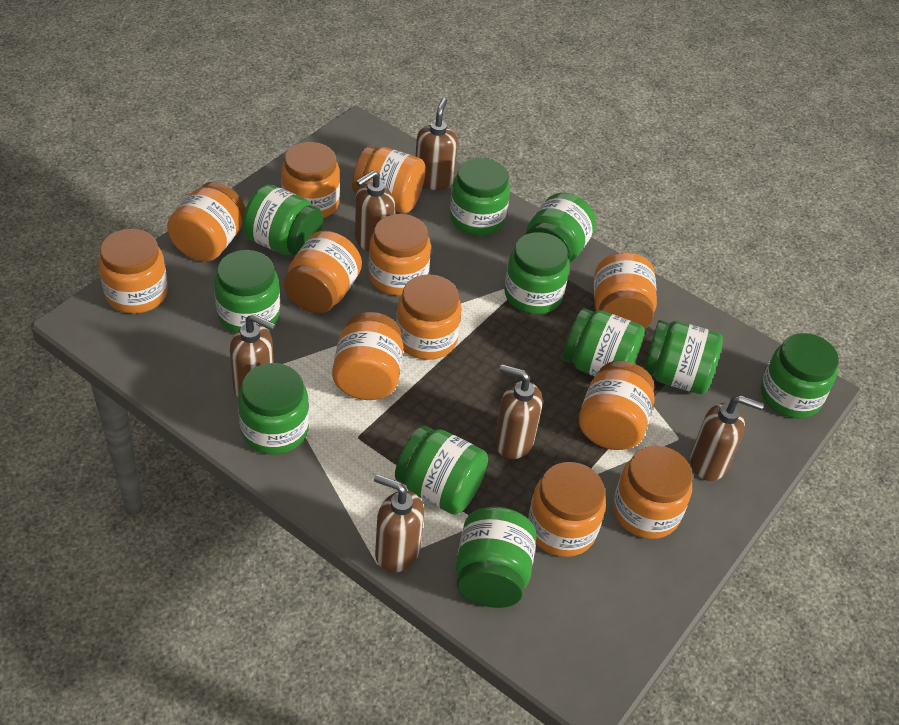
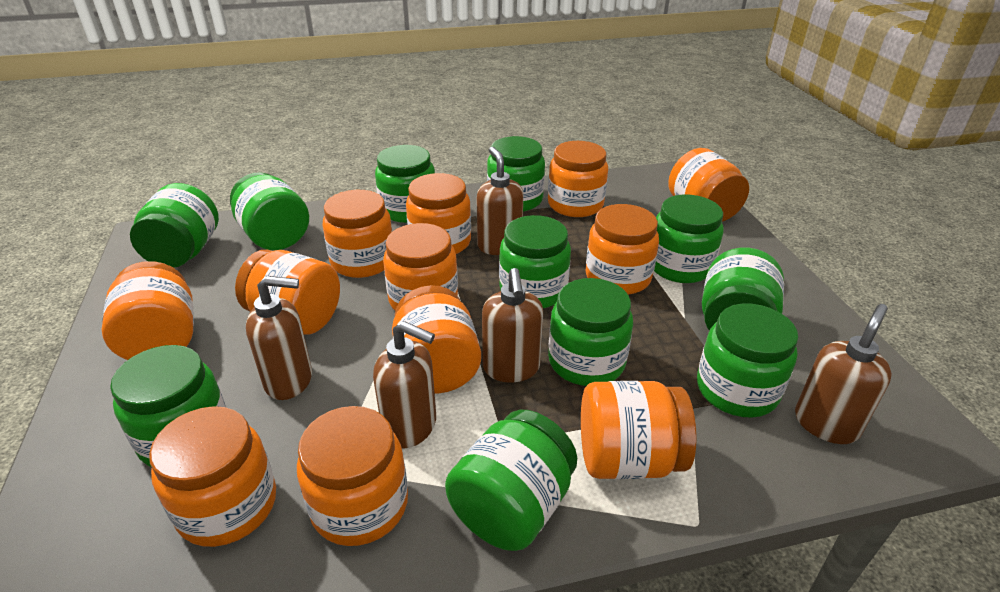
brown soap dispenser: 6 -> 5

